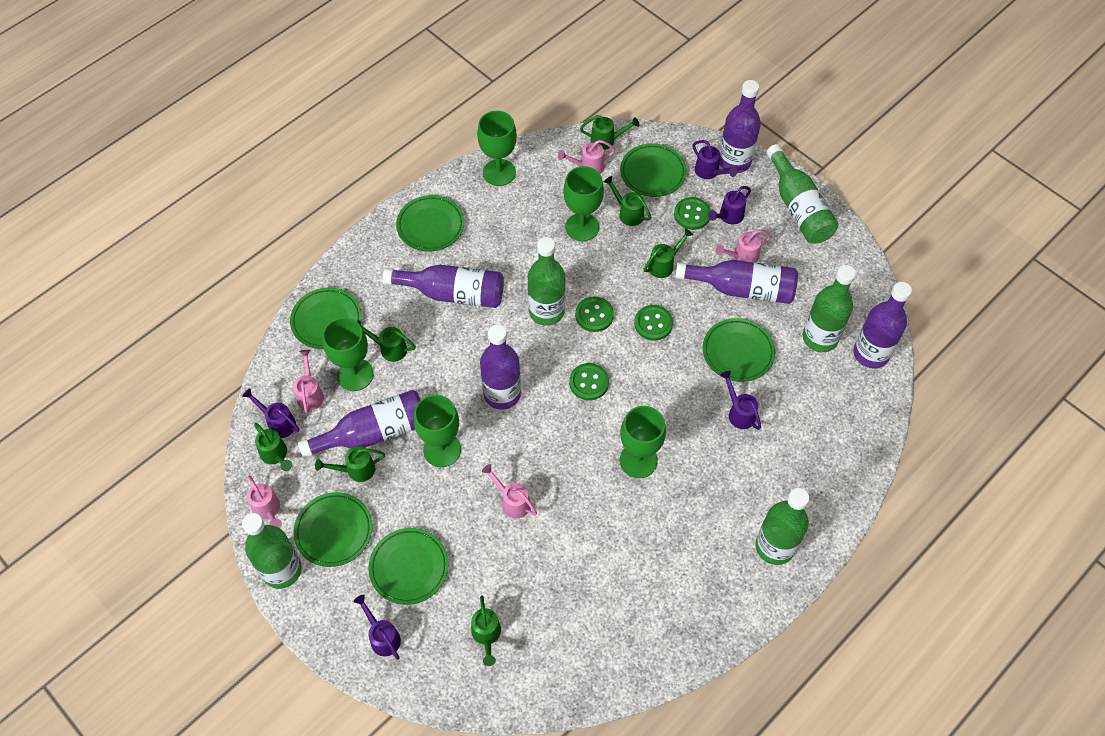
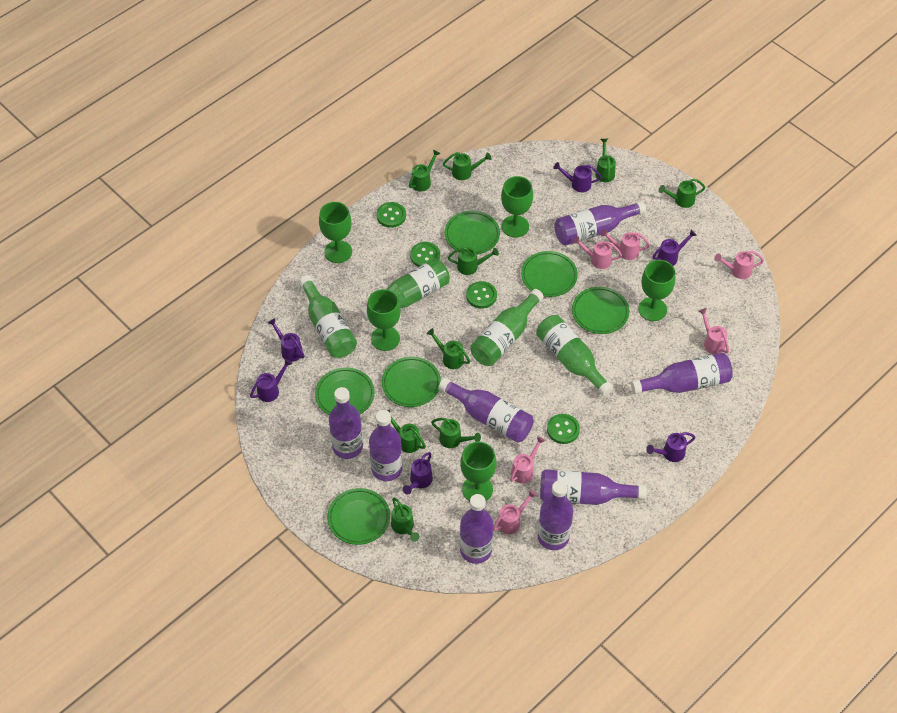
green bottle: 5 -> 4
green watering can: 7 -> 9
pink watering can: 5 -> 6
purple bottle: 6 -> 8
purple watering can: 5 -> 6

